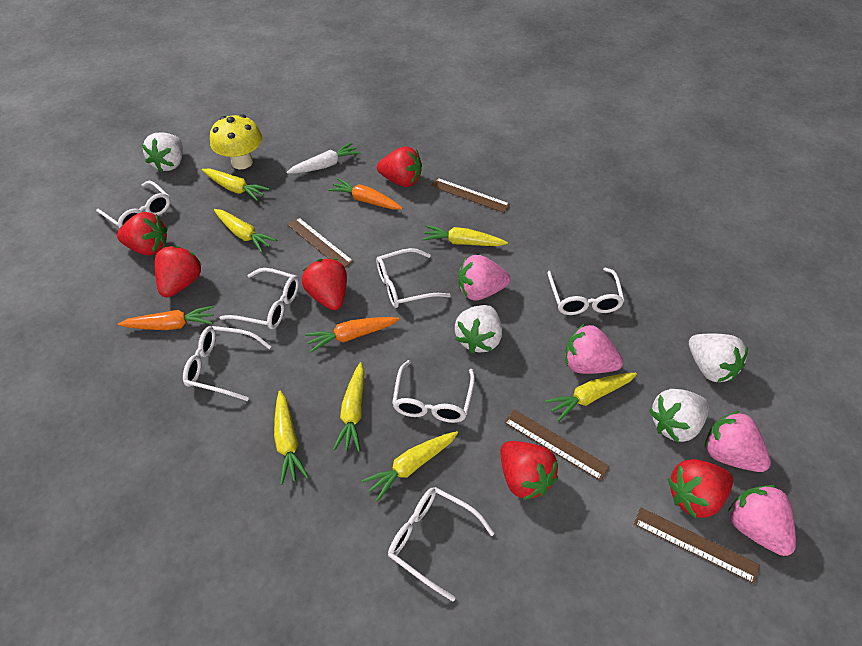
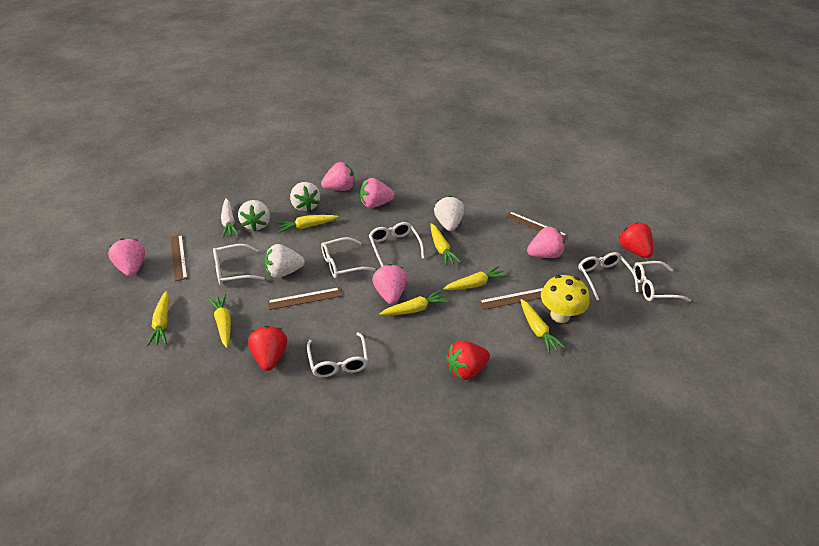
orange carrot: 3 -> 0
pink strawberry: 4 -> 5
red strawberry: 6 -> 3
white glasses: 7 -> 6

